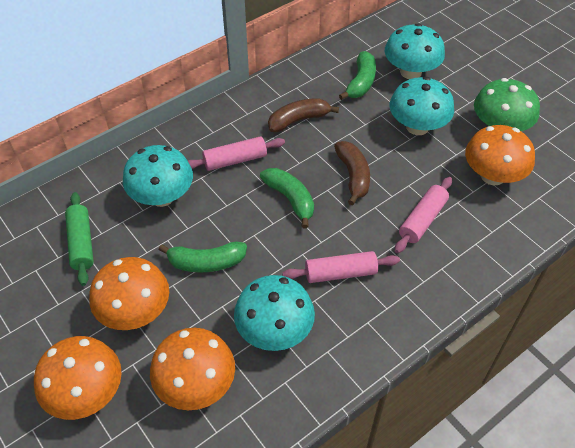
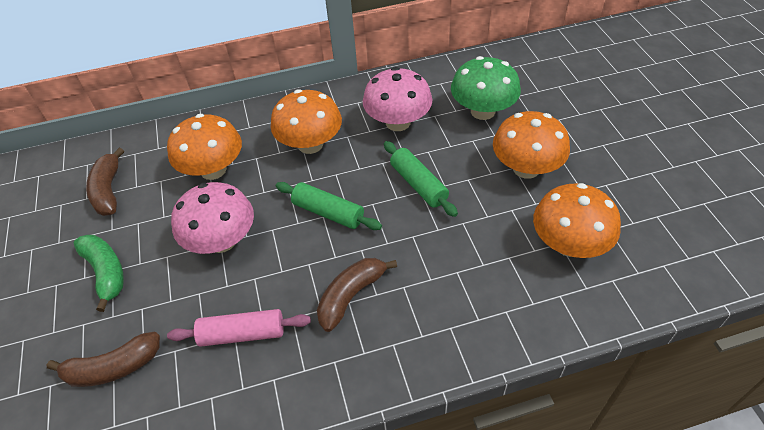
brown banana: 2 -> 3
green banana: 3 -> 1
green rolling pin: 1 -> 2
pink mushroom: 0 -> 2
pink rolling pin: 3 -> 1
turquoise mushroom: 4 -> 0

